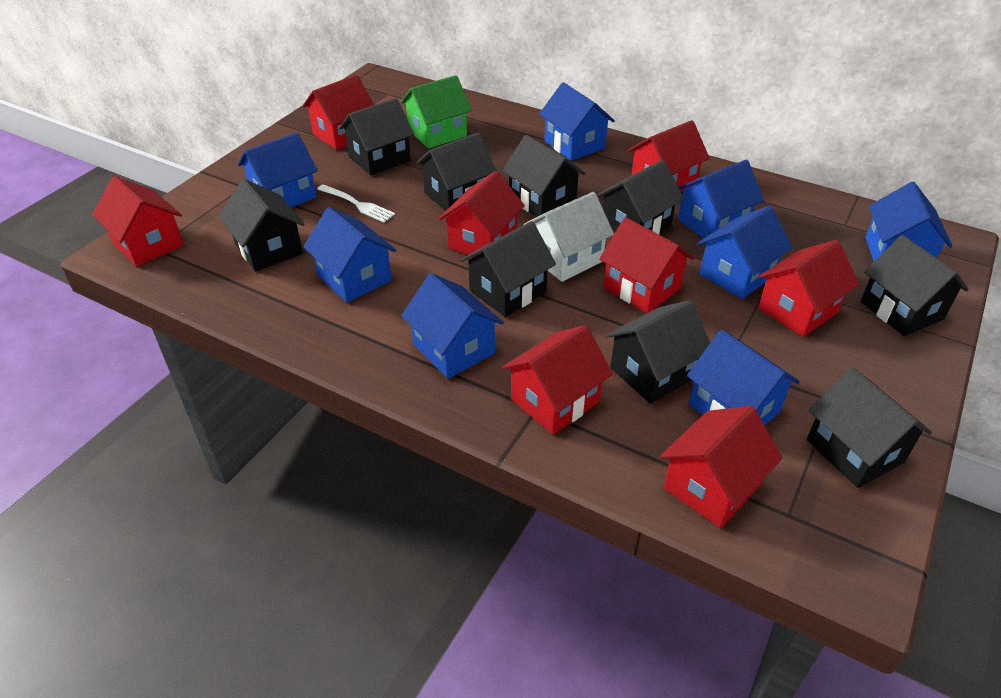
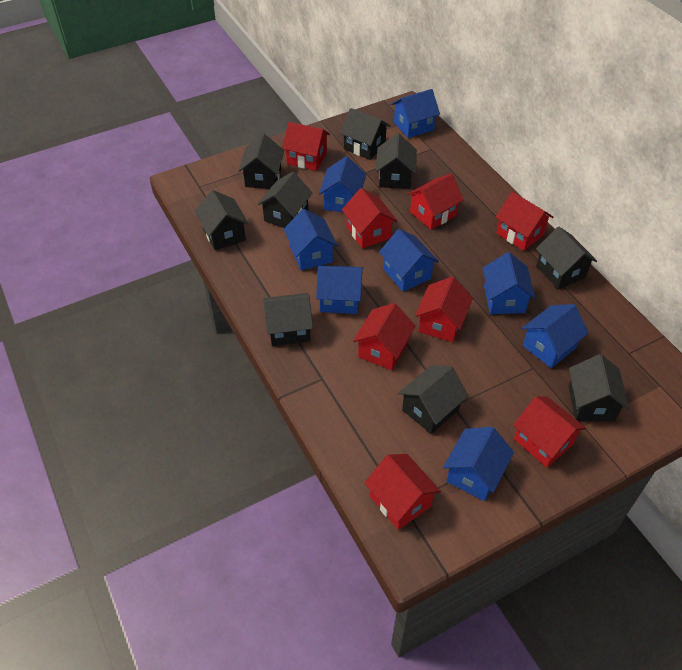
green house: 1 -> 0
white fork: 1 -> 0
white house: 1 -> 0

